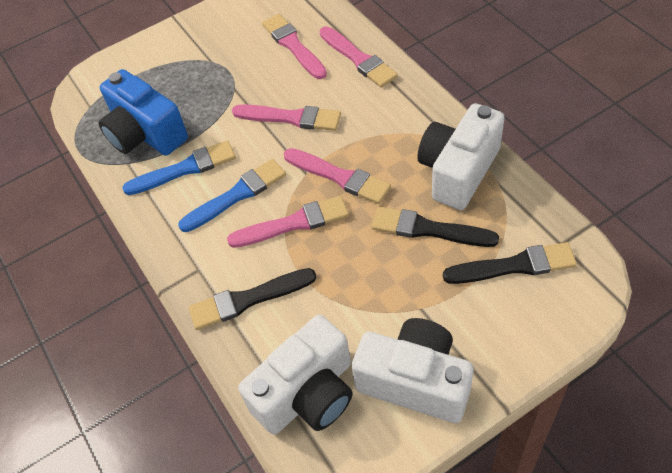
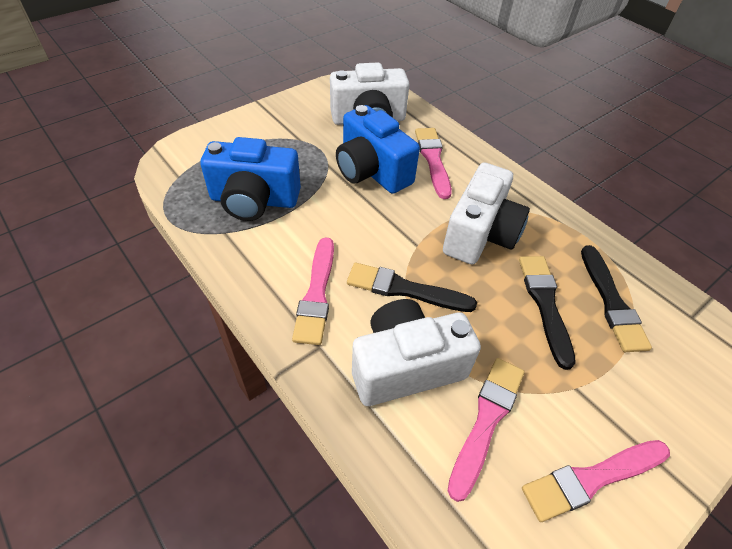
blue brush: 2 -> 0
blue camera: 1 -> 2
pink brush: 5 -> 4

